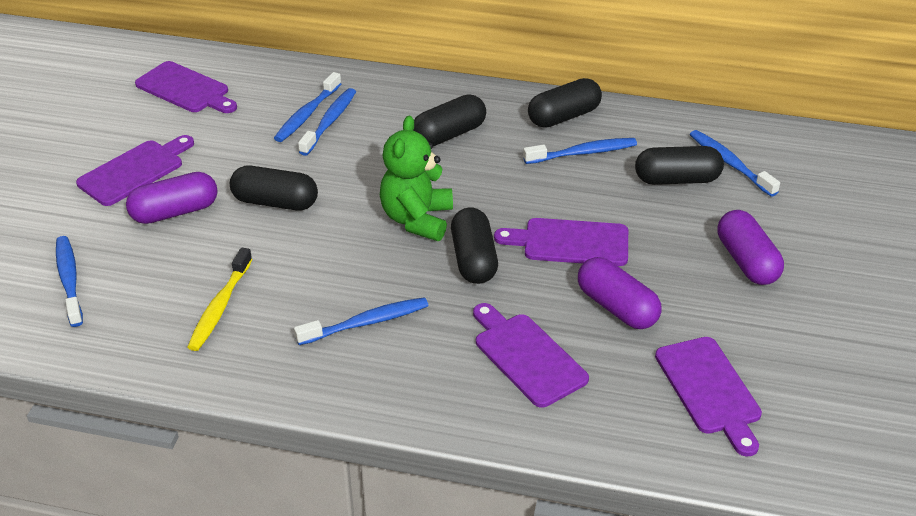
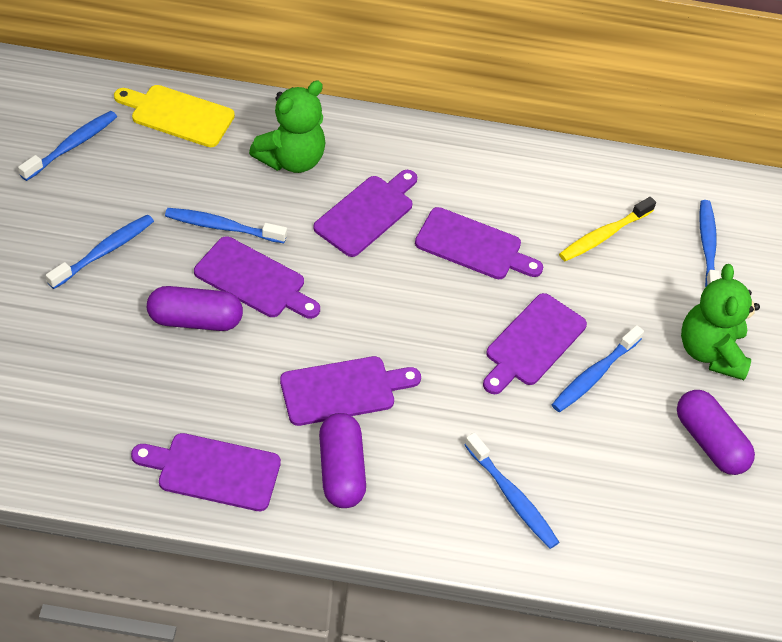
black capsule: 5 -> 0
green teddy bear: 1 -> 2
purple cutting board: 5 -> 6
yellow cutting board: 0 -> 1

